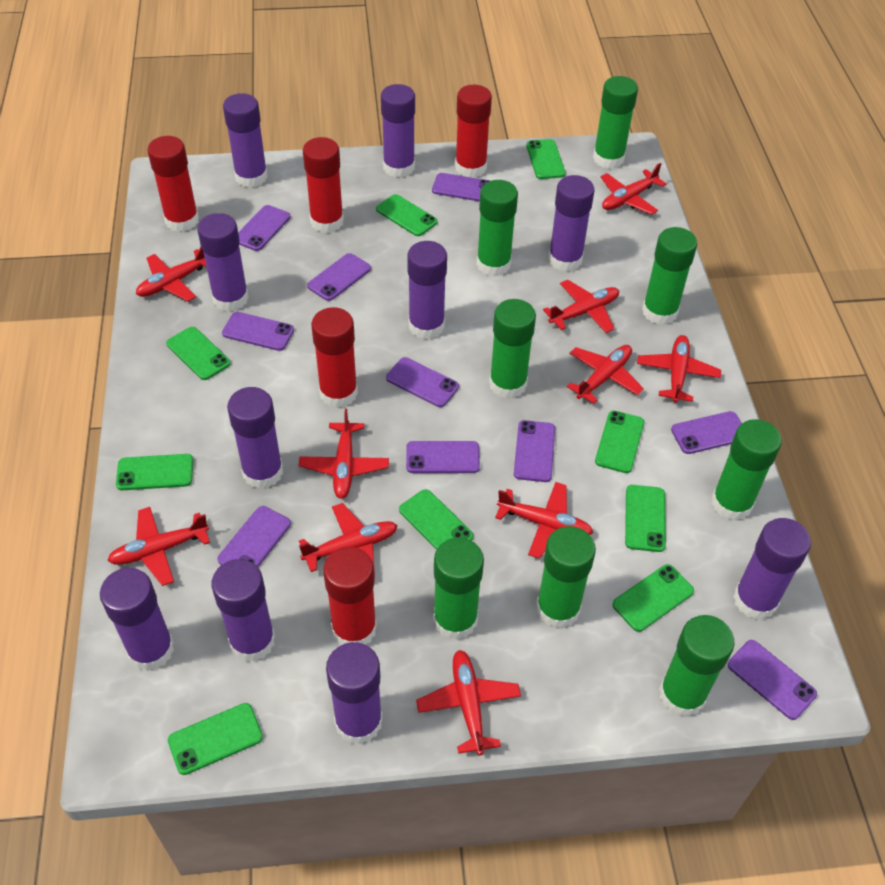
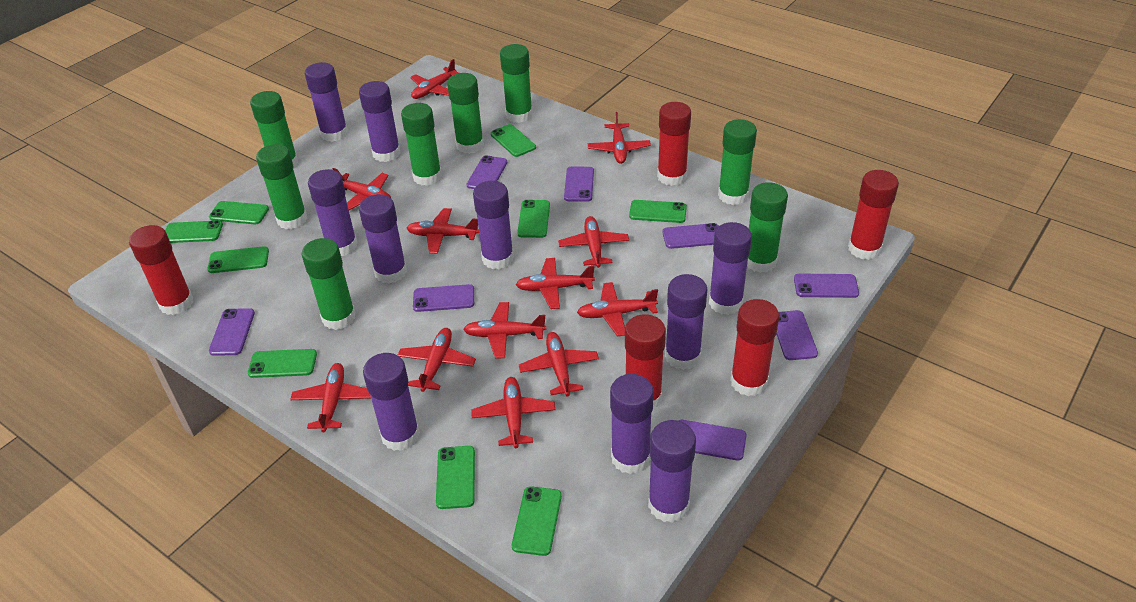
purple phone: 10 -> 8
red plane: 10 -> 12

